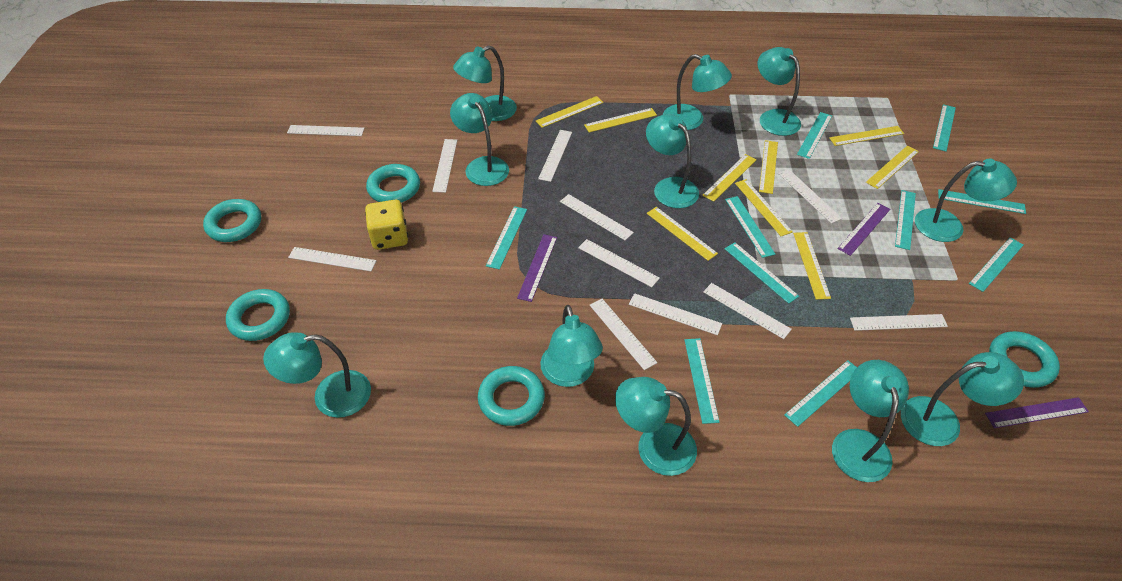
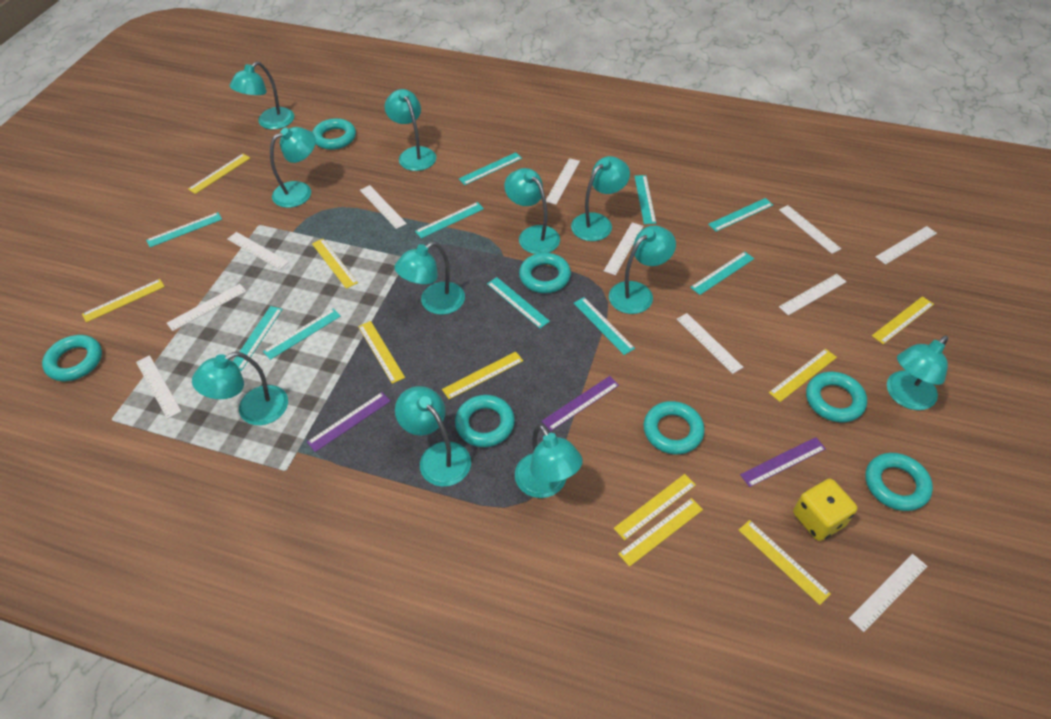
turquoise ring: 5 -> 7
yellow ruler: 9 -> 10

